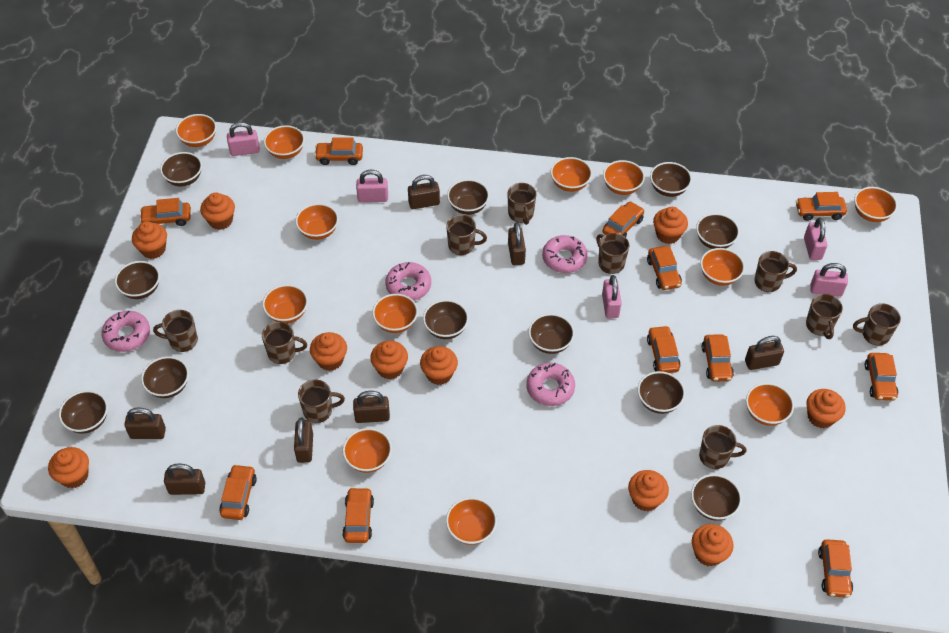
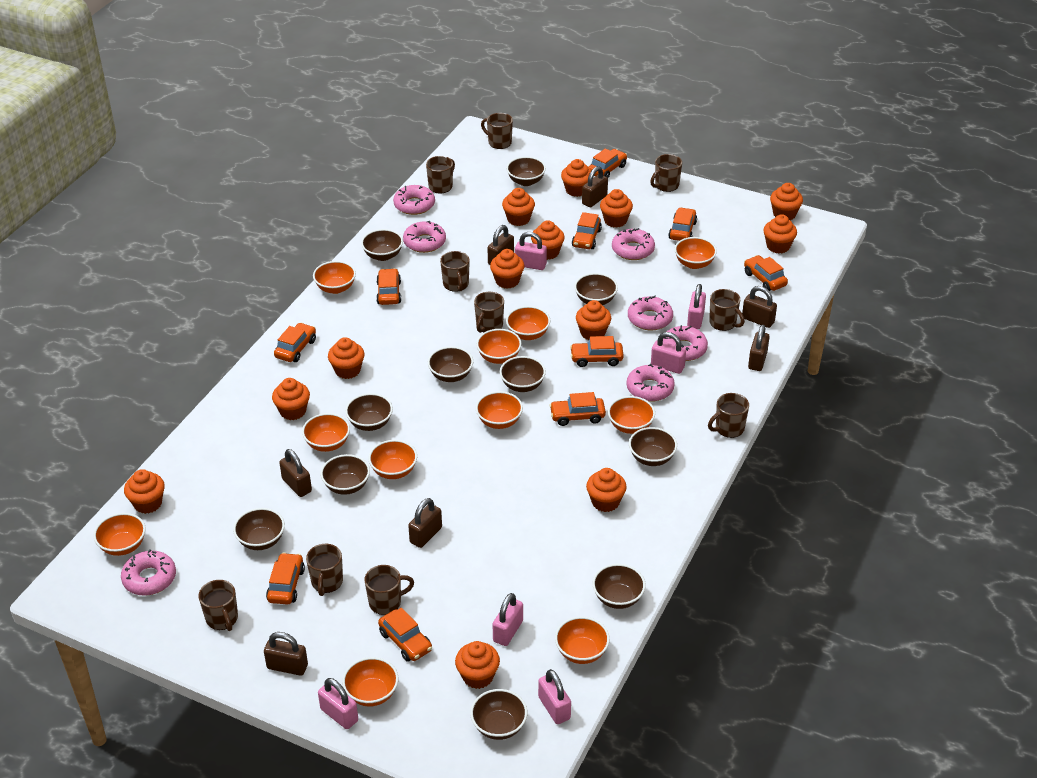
orange bowl: 12 -> 11
orange car: 11 -> 10
orange cupcake: 10 -> 13
pink donut: 4 -> 7
pink padlock: 5 -> 6

